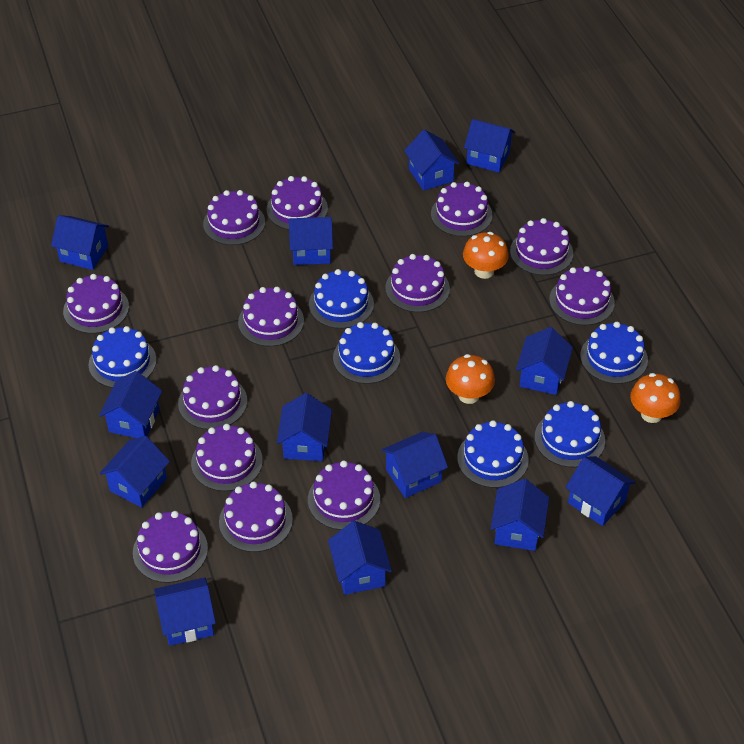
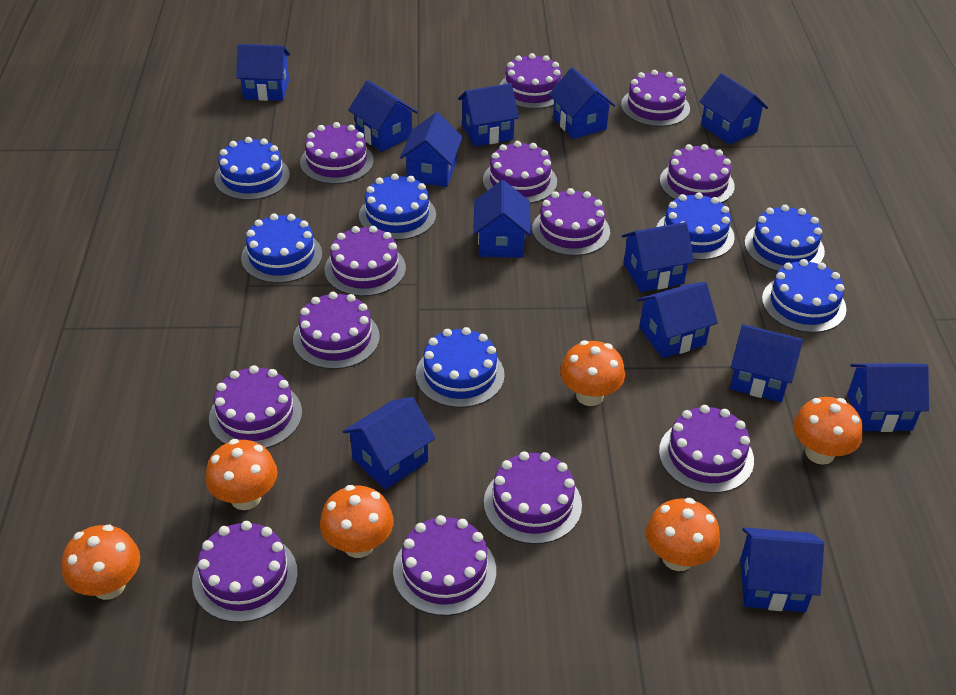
blue cake: 6 -> 7
orange mushroom: 3 -> 6

